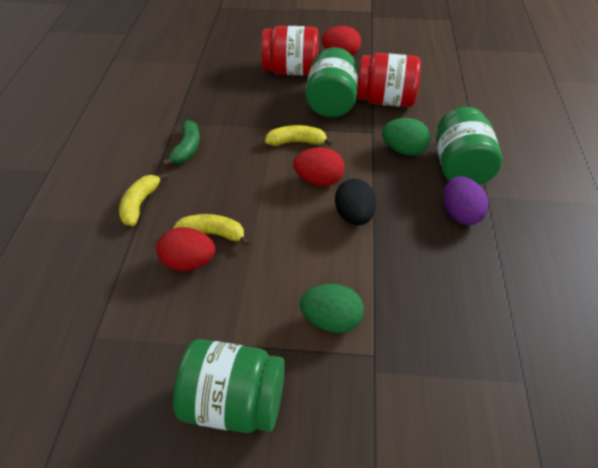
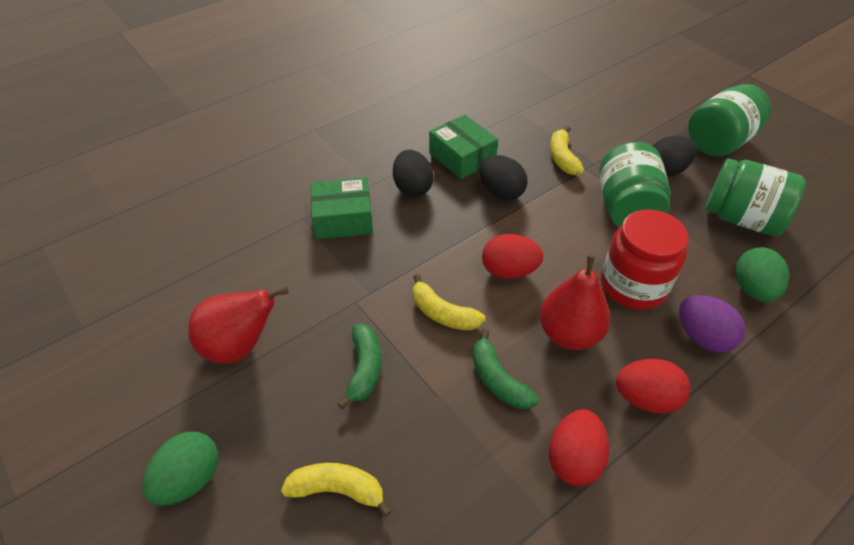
black egg: 1 -> 3
green banana: 1 -> 2
green box: 0 -> 2
red jar: 2 -> 1
red pear: 0 -> 2

